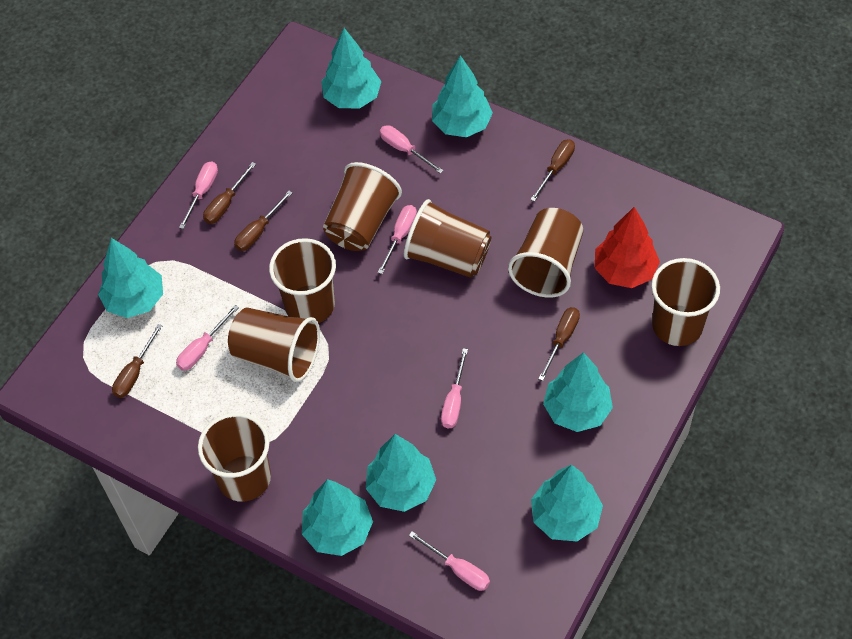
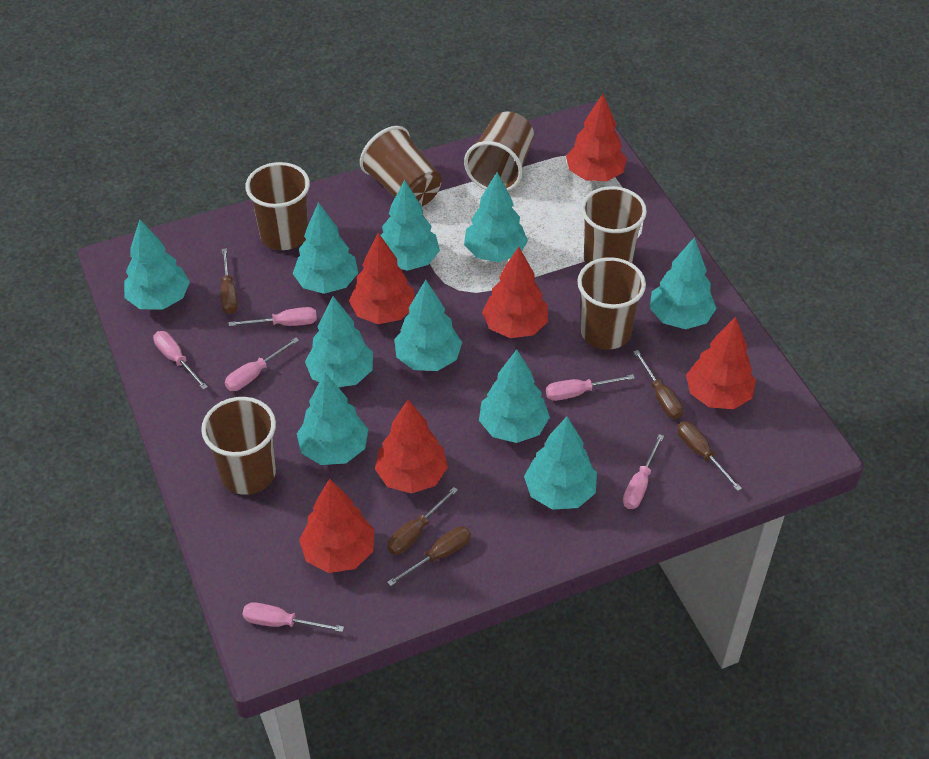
brown cup: 7 -> 6
red tree: 1 -> 6
turquoise tree: 7 -> 10

